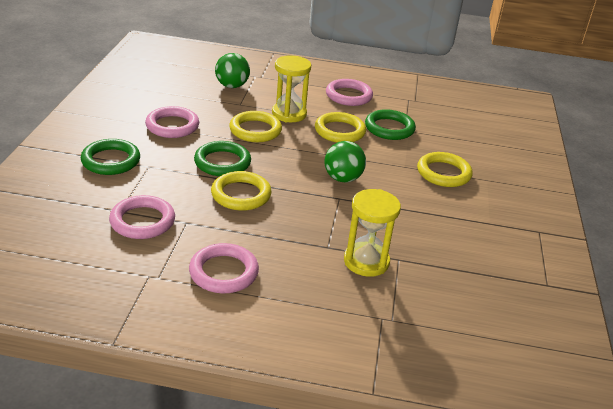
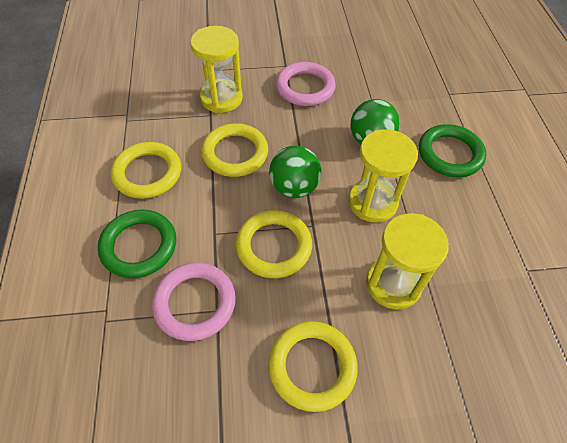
green ring: 3 -> 2
pink ring: 4 -> 2
yellow hourglass: 2 -> 3

